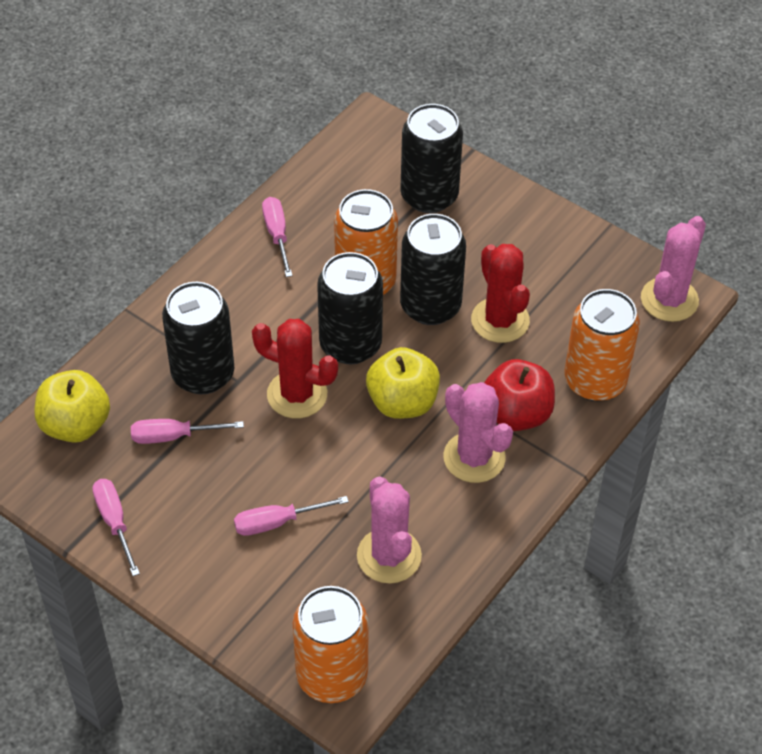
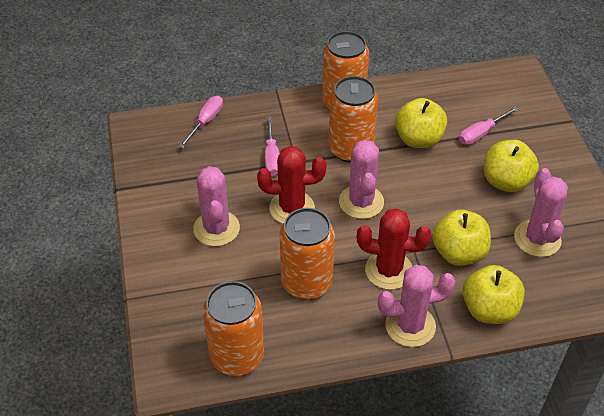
black can: 4 -> 0
orange can: 3 -> 4
pink cactus: 3 -> 4
pink screwdriver: 4 -> 3
red apple: 1 -> 0
yellow apple: 2 -> 4

